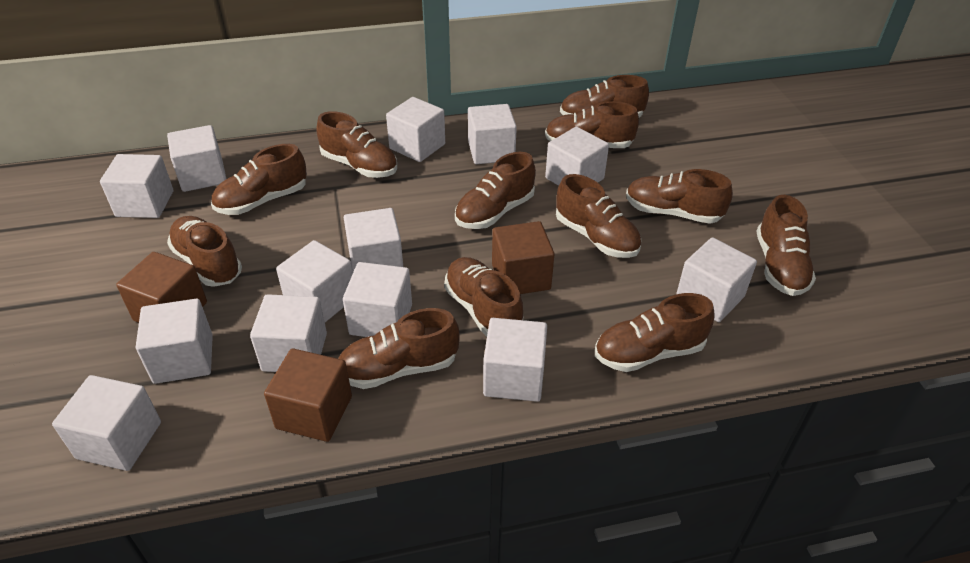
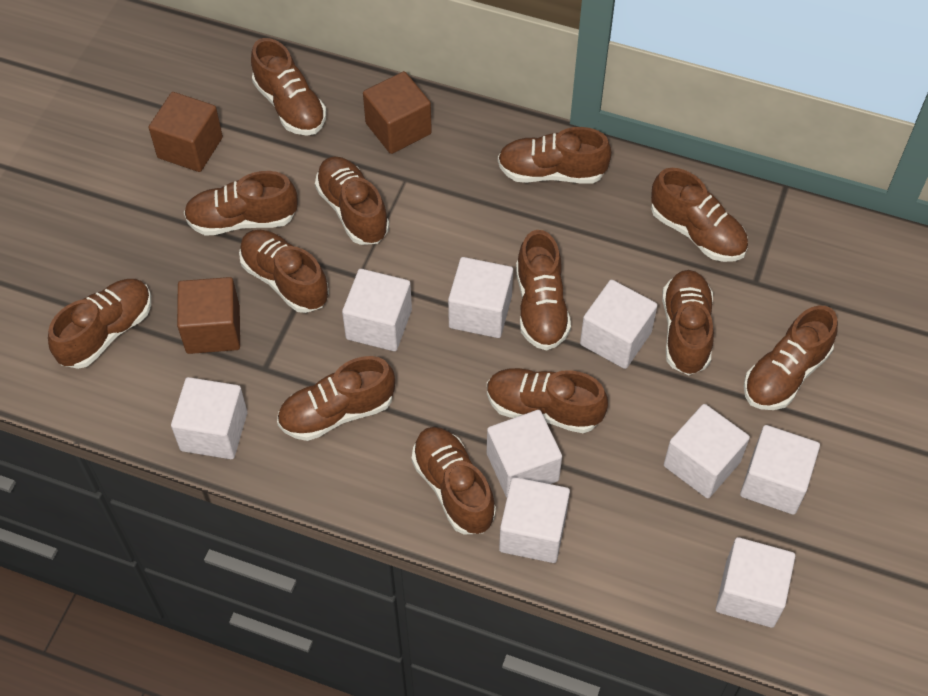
brown shoe: 12 -> 13
white cube: 13 -> 9

